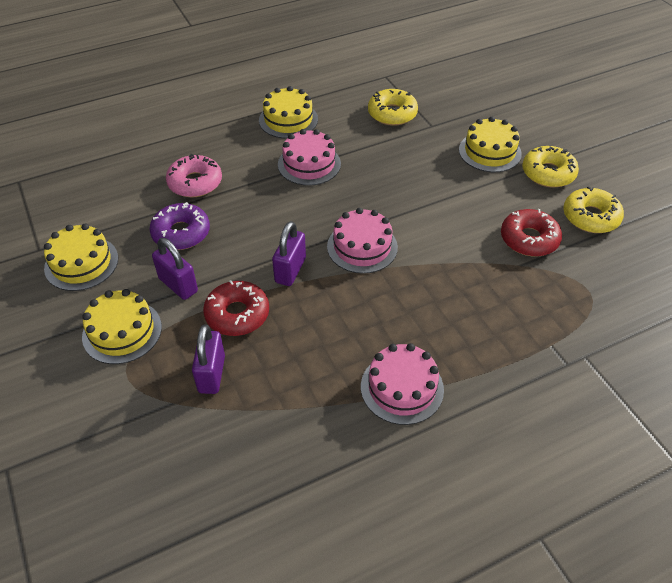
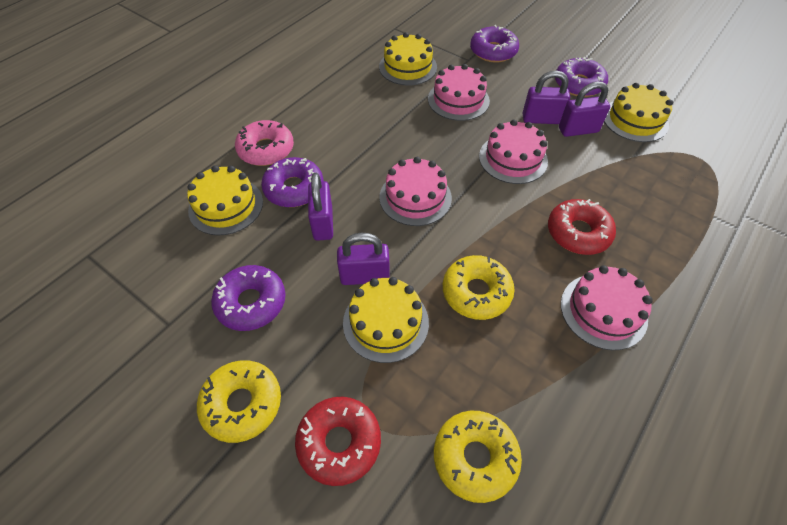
pink cake: 3 -> 4
purple donut: 1 -> 4
purple padlock: 3 -> 4

